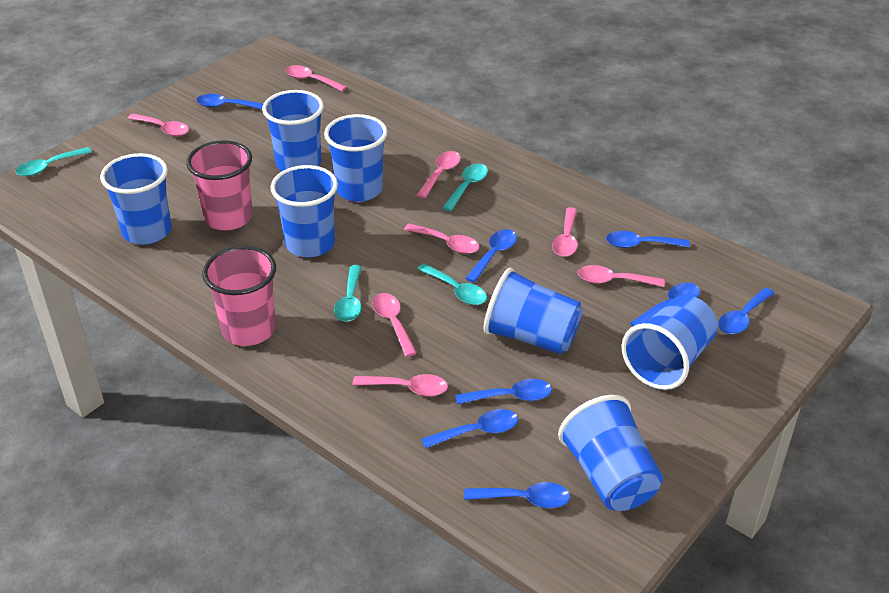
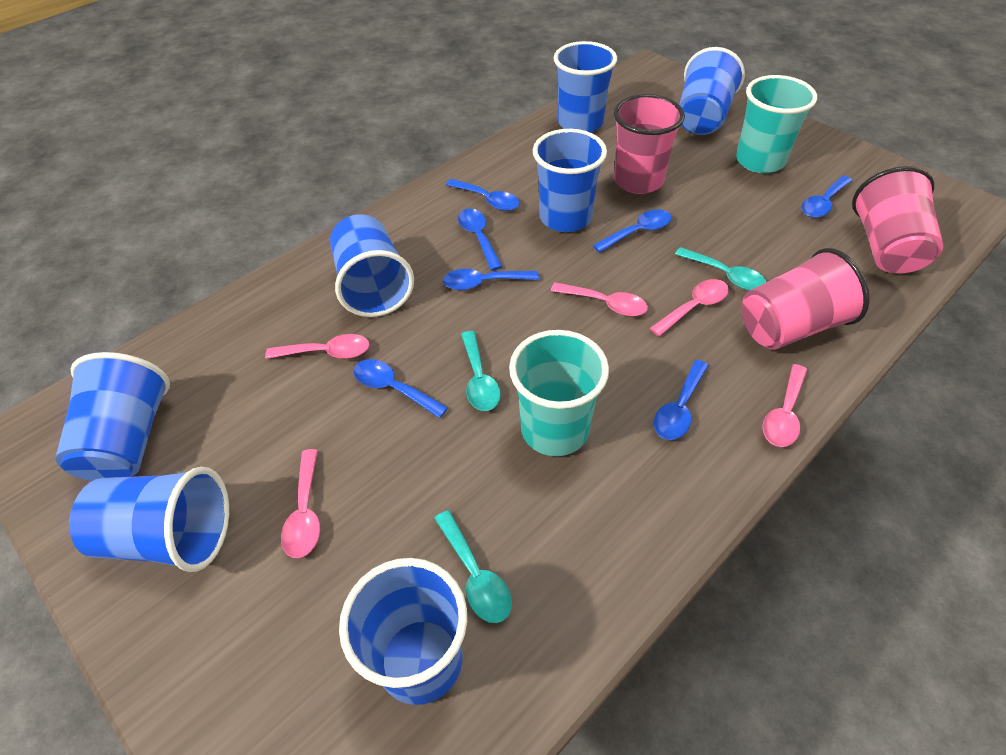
blue spoon: 8 -> 7
pink cup: 2 -> 3
pink spoon: 8 -> 5
turquoise cup: 0 -> 2
turquoise spoon: 4 -> 3

